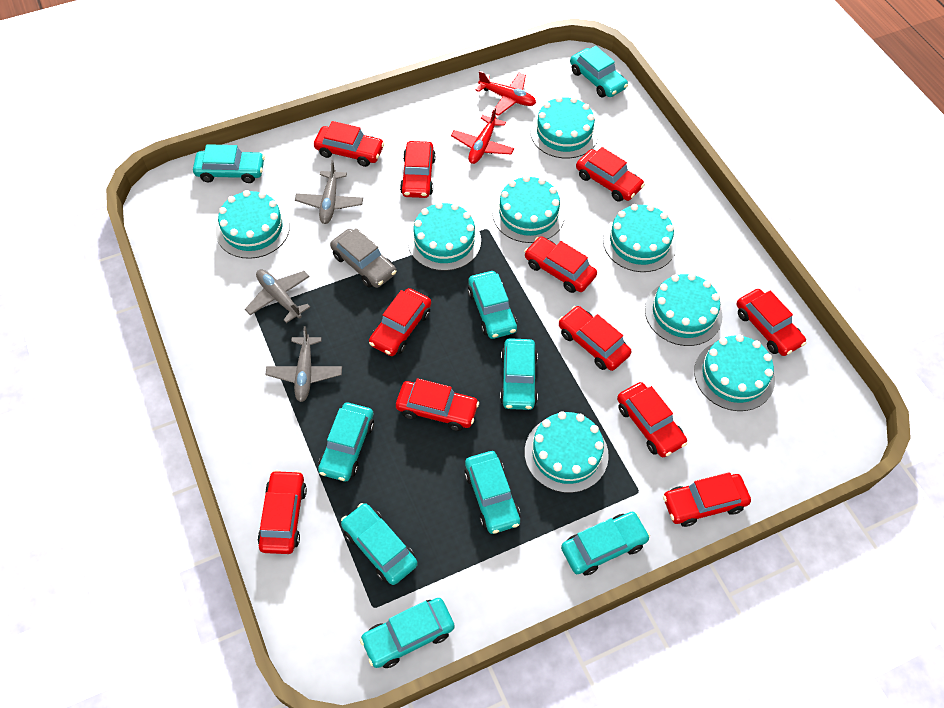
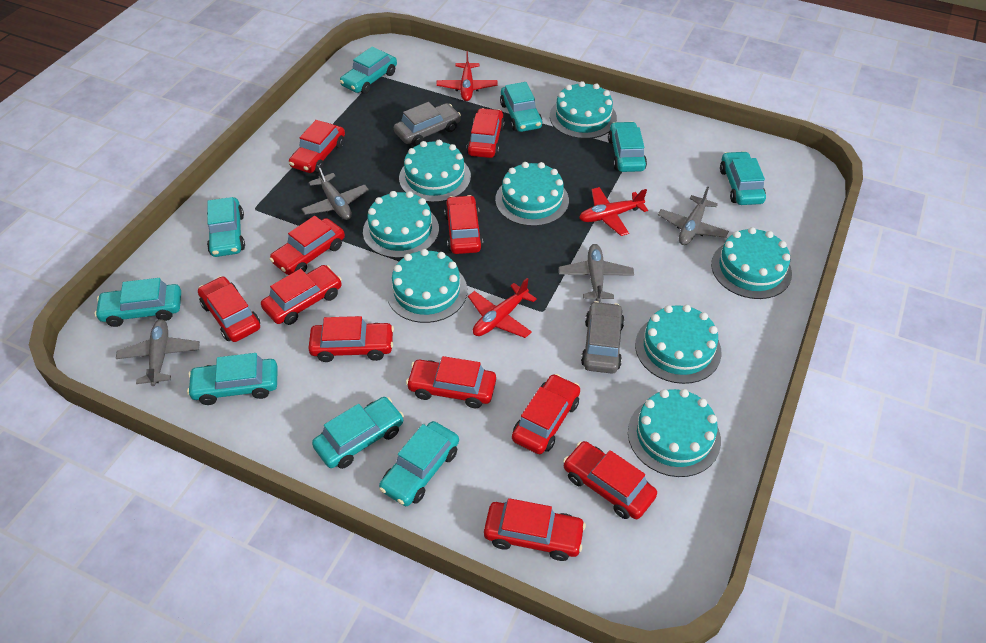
grey car: 1 -> 2
grey plane: 3 -> 4
red plane: 2 -> 3

